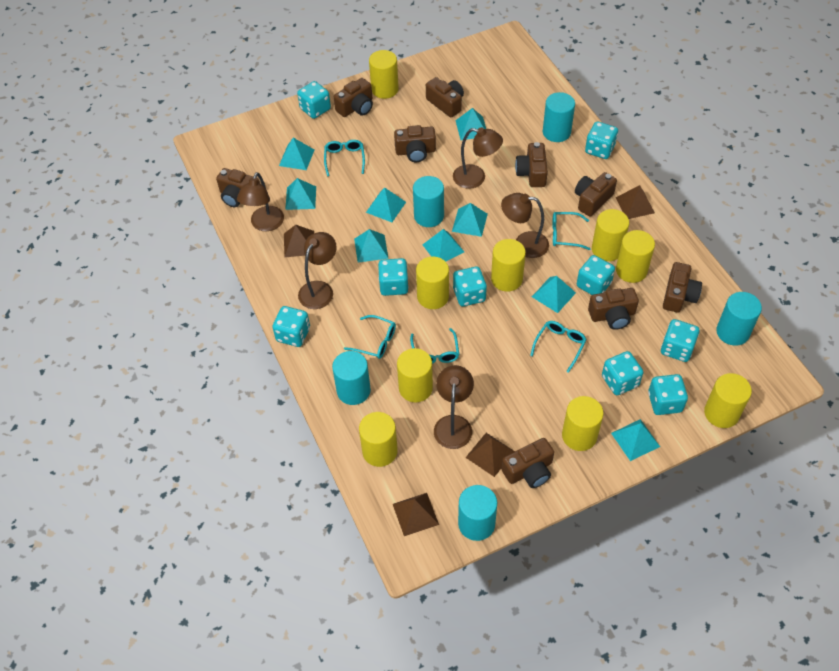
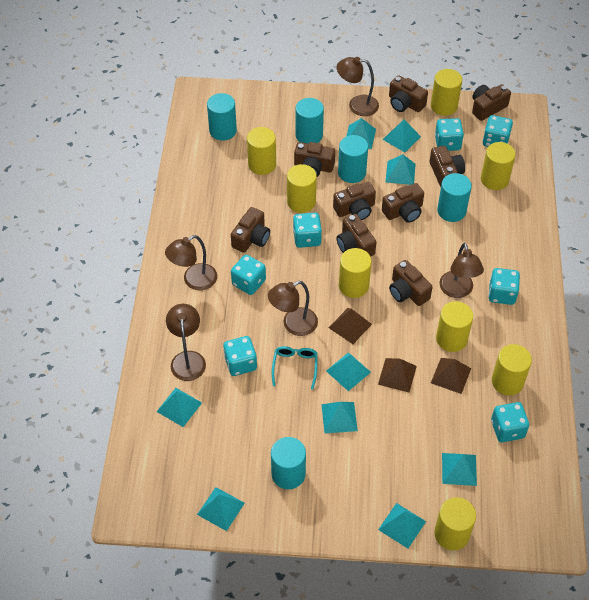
brown pyramid: 4 -> 3
turquoise dice: 9 -> 7
turquoise glasses: 5 -> 1
yellow cylinder: 9 -> 8

